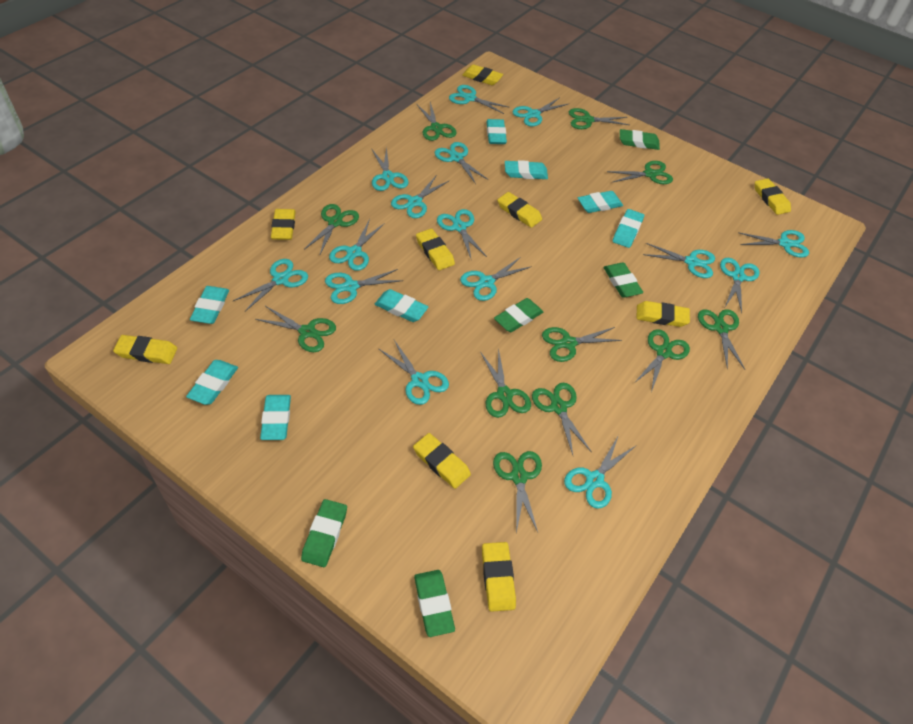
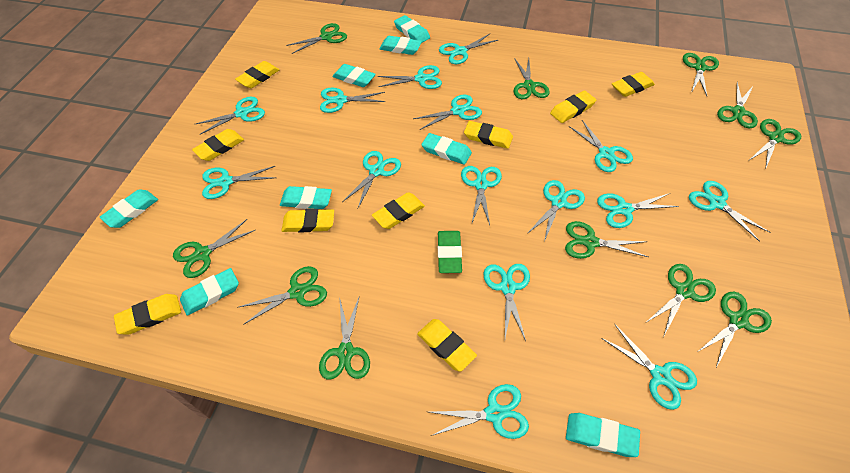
green eraser: 5 -> 1

